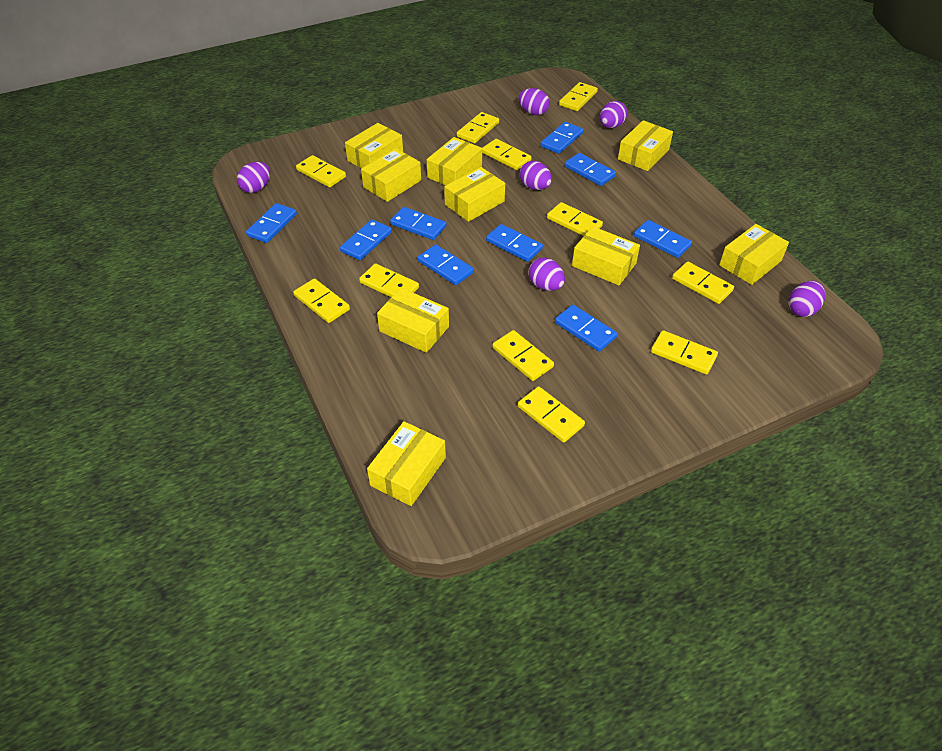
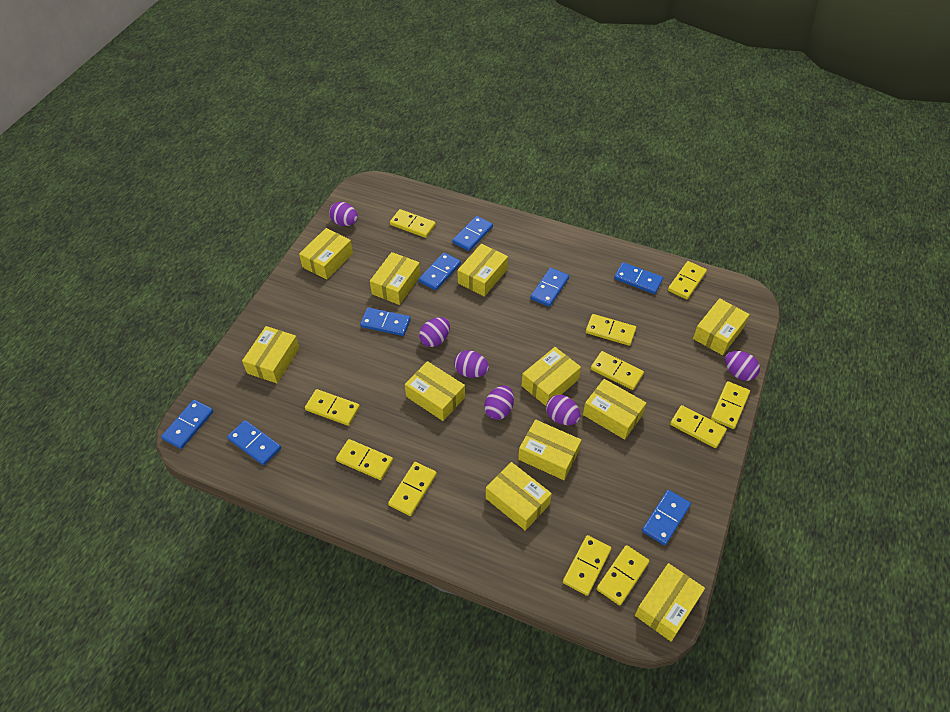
blue domino: 9 -> 8
yellow box: 9 -> 11

